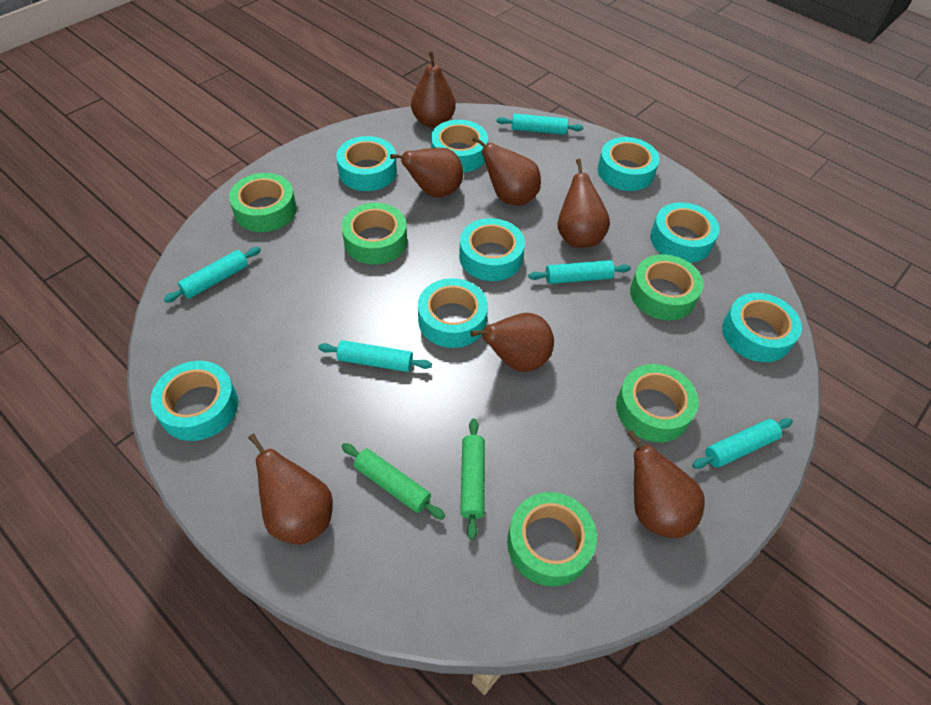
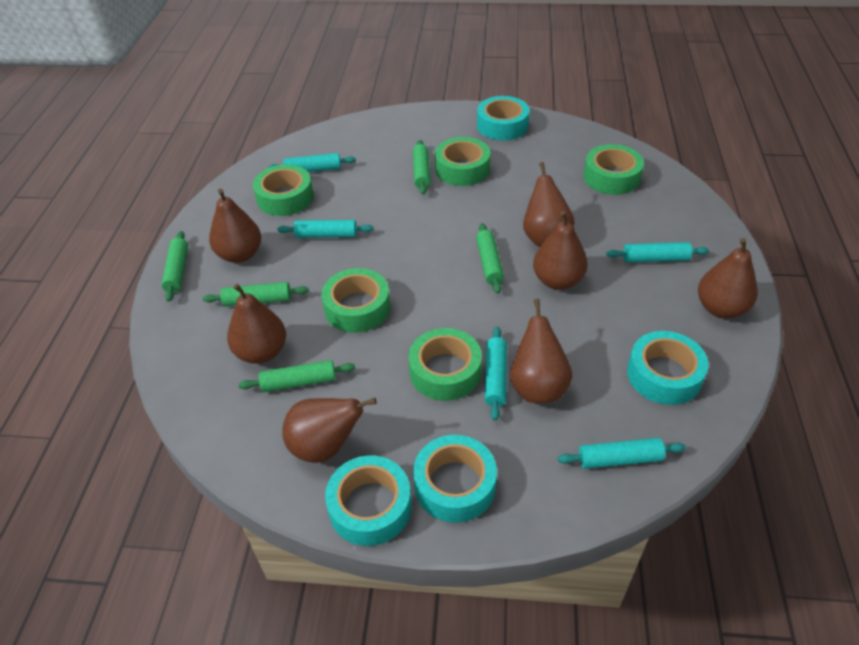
green rolling pin: 2 -> 5
turquoise tape: 8 -> 4

